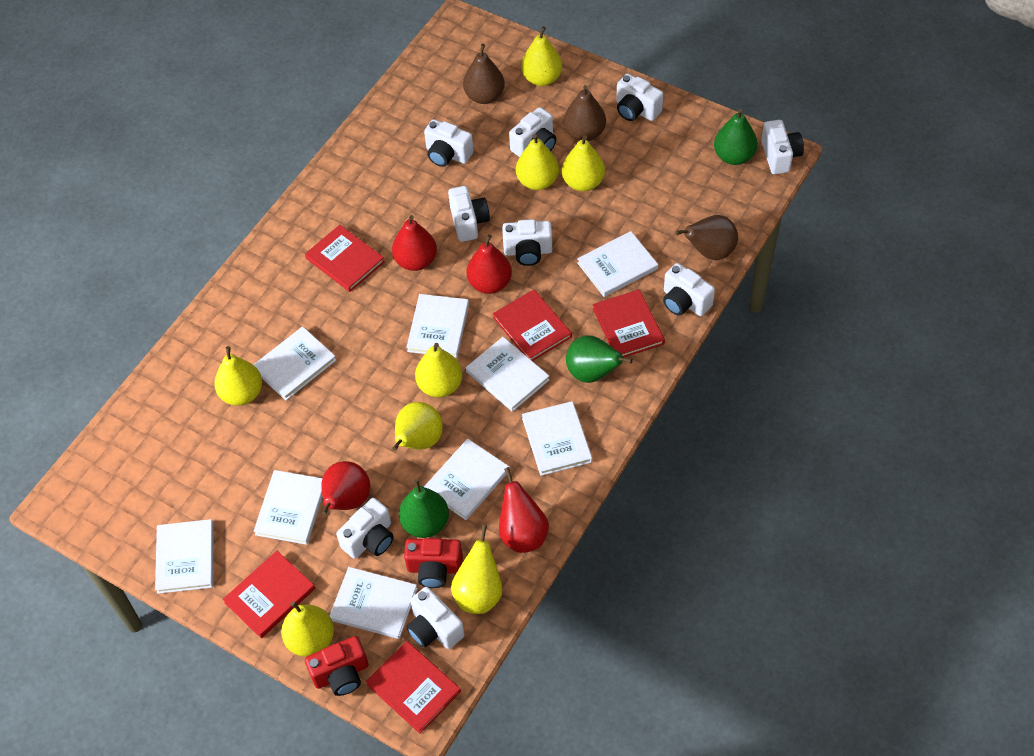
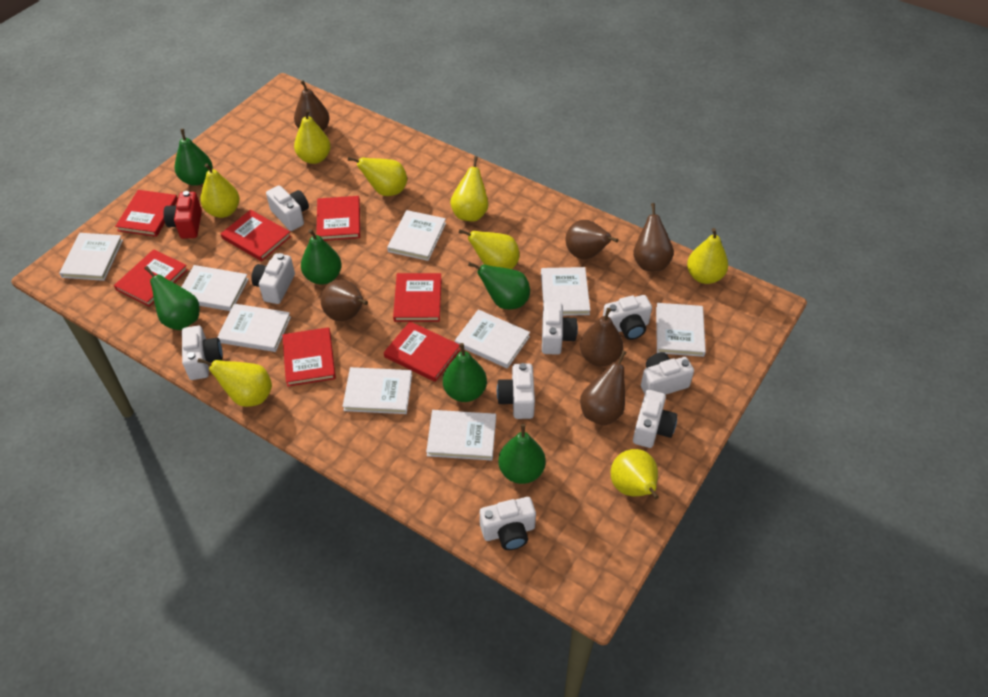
brown pear: 3 -> 6
green pear: 3 -> 6
red book: 5 -> 7
red camera: 2 -> 1
red pear: 4 -> 0

